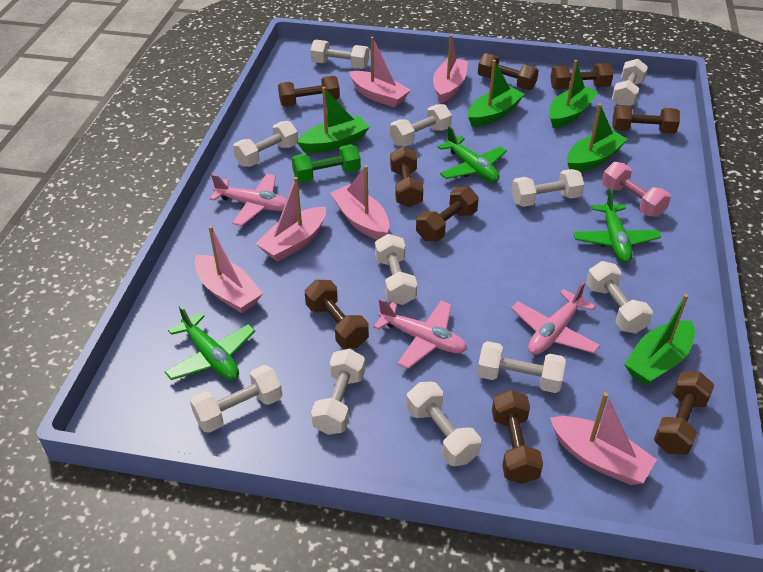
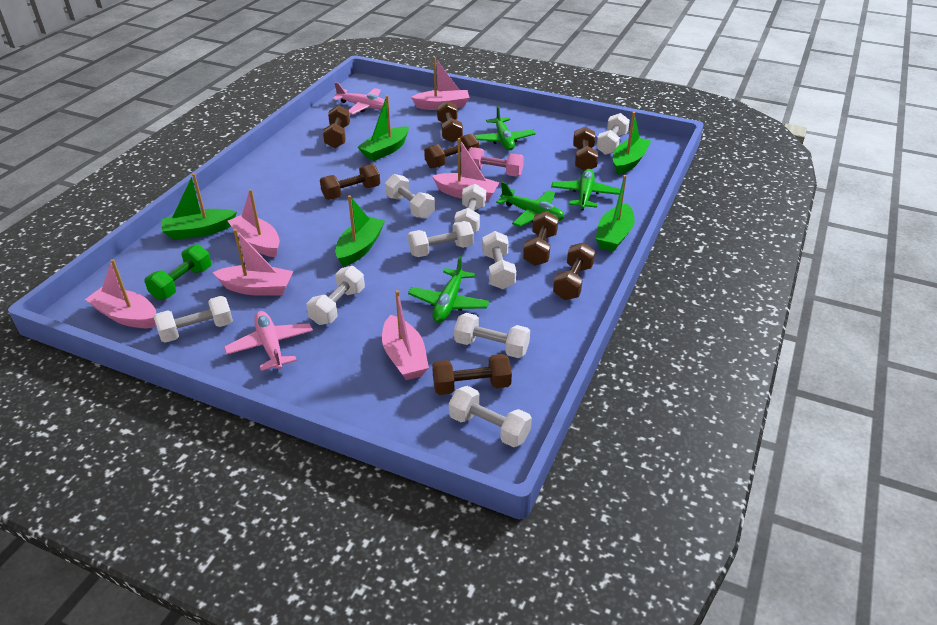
brown dumbbell: 9 -> 8
green plane: 3 -> 4
pink plane: 3 -> 2
white dumbbell: 11 -> 9

